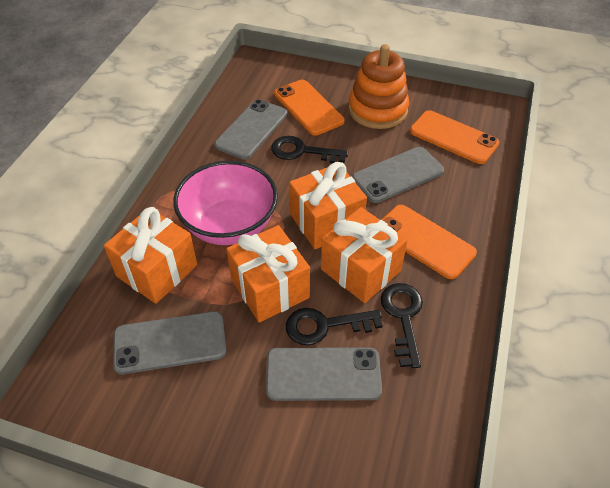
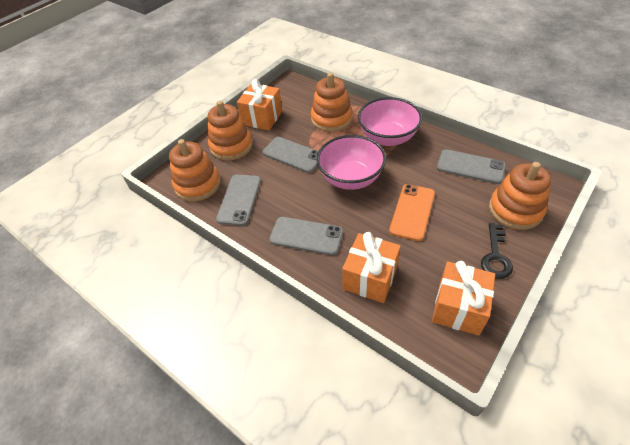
black key: 3 -> 1
orange gift: 4 -> 3
orange phone: 3 -> 1
orange stacking toy: 1 -> 4
pink bowl: 1 -> 2

